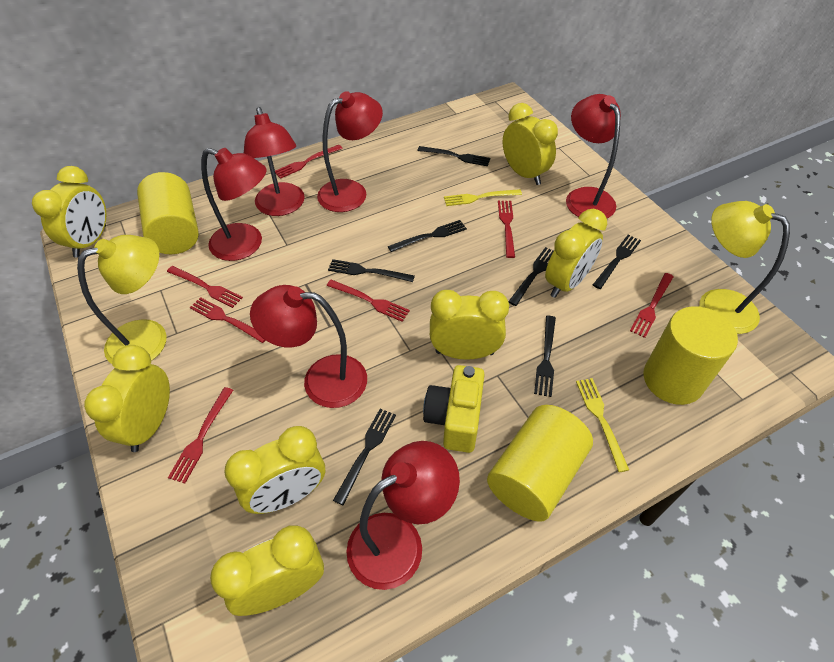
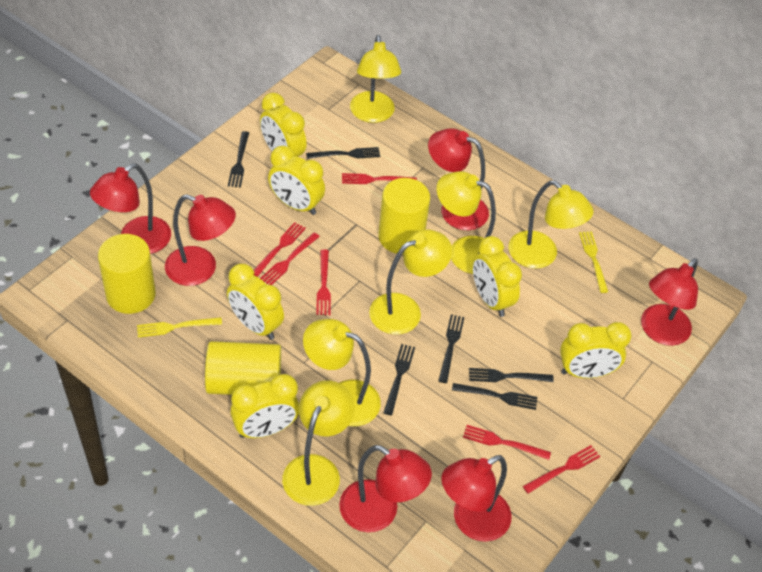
black fork: 7 -> 6
red fork: 7 -> 6
yellow camera: 1 -> 0
yellow clock: 7 -> 6
yellow lamp: 2 -> 6

